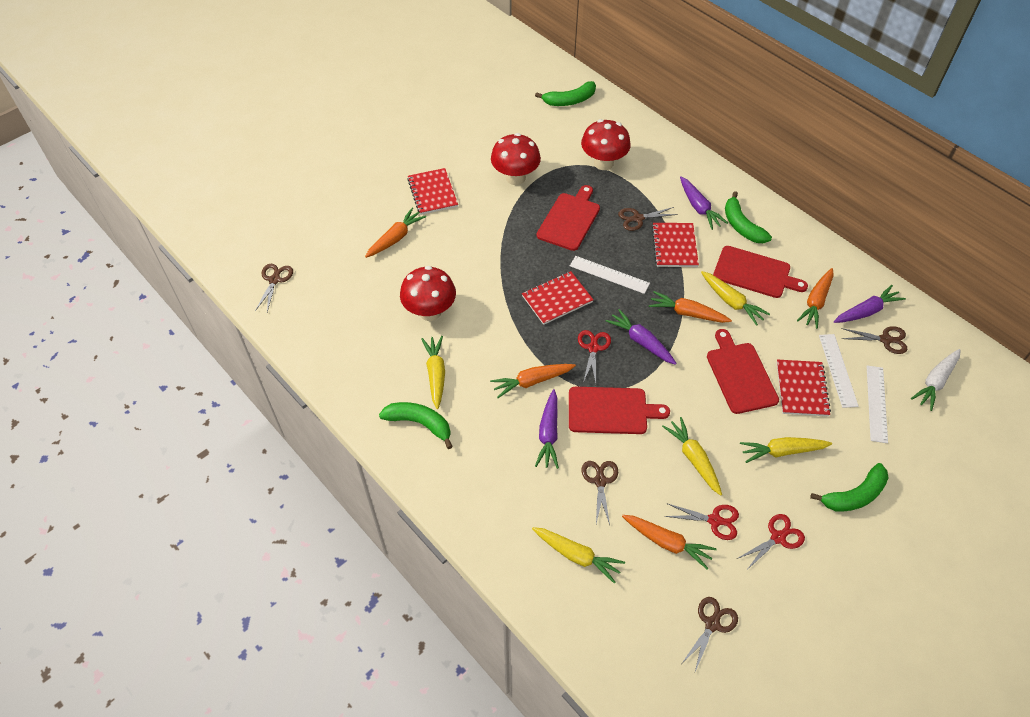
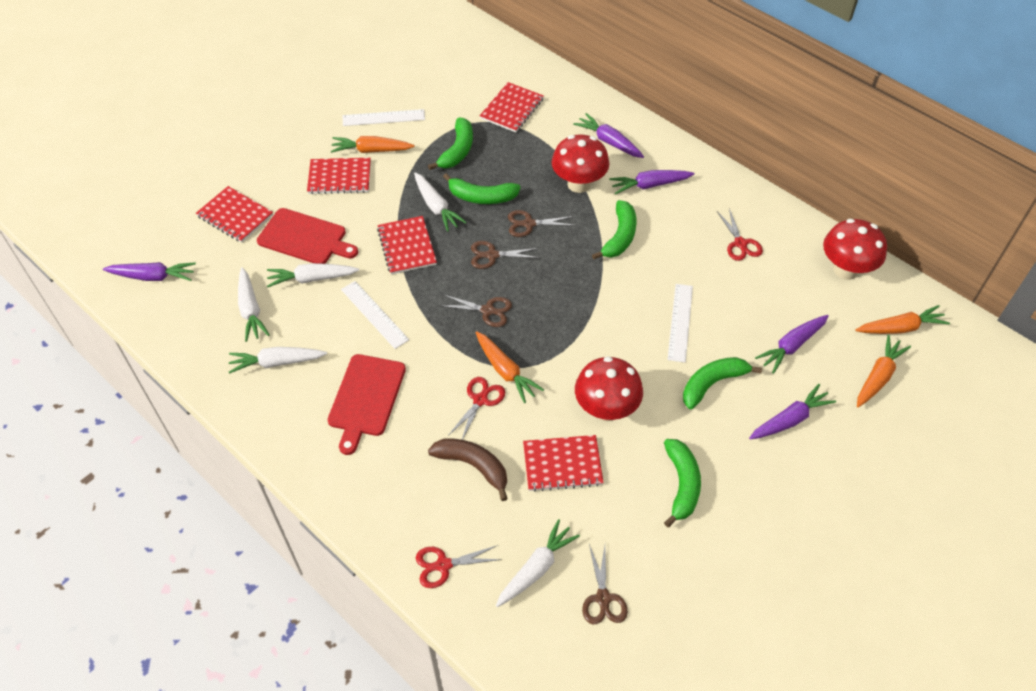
brown banana: 0 -> 1
brown scissors: 5 -> 4
green banana: 4 -> 5
orange carrot: 5 -> 4
purple carrot: 4 -> 5
red cutting board: 4 -> 2
red notebook: 4 -> 5
white carrot: 1 -> 5
yellow carrot: 5 -> 0

